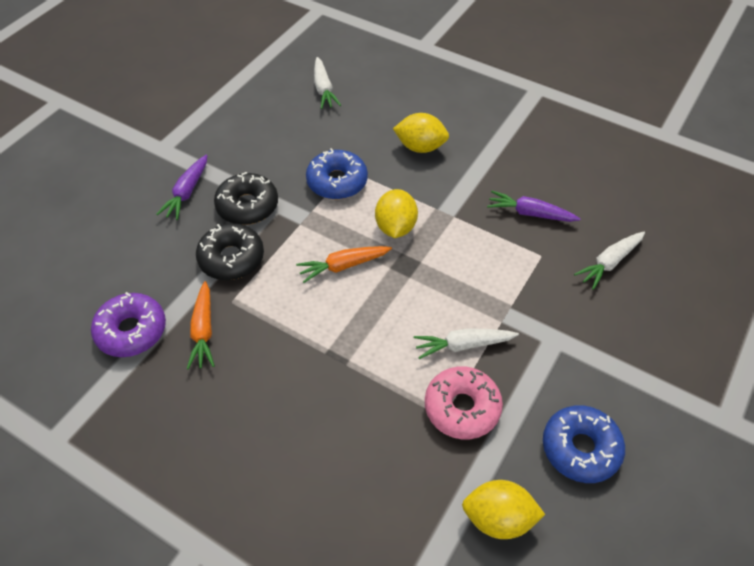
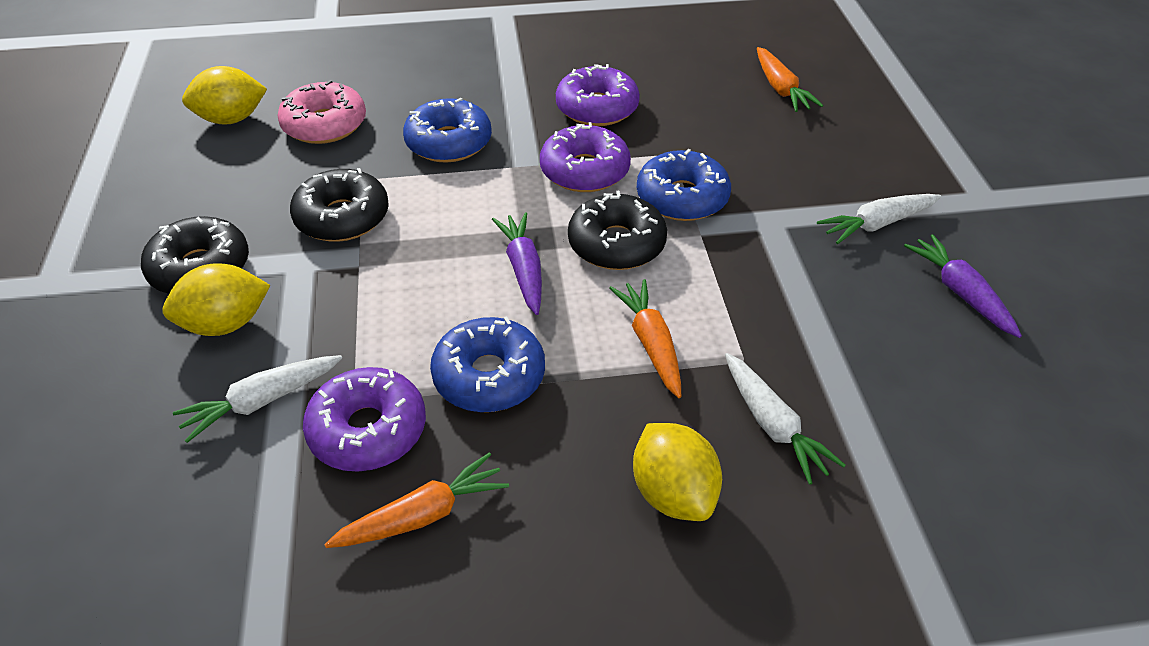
black donut: 2 -> 3
blue donut: 2 -> 3
orange carrot: 2 -> 3
purple donut: 1 -> 3

